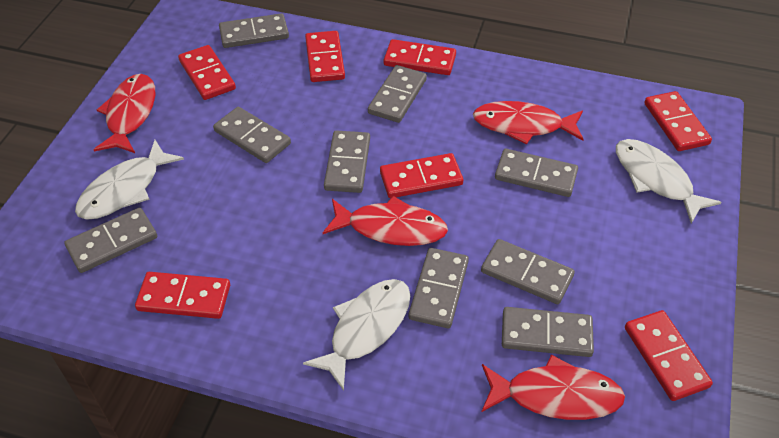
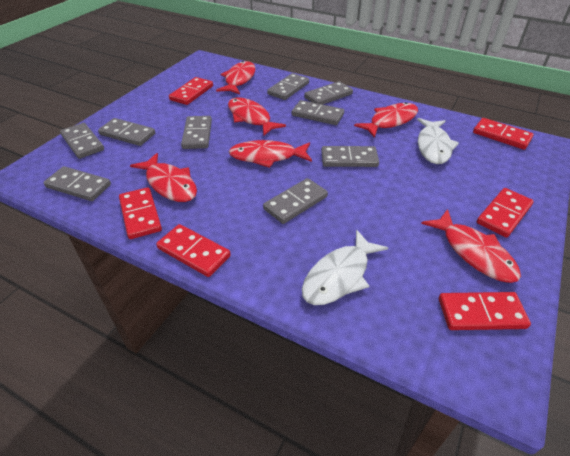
red domino: 7 -> 6
red fish: 4 -> 6
white fish: 3 -> 2

